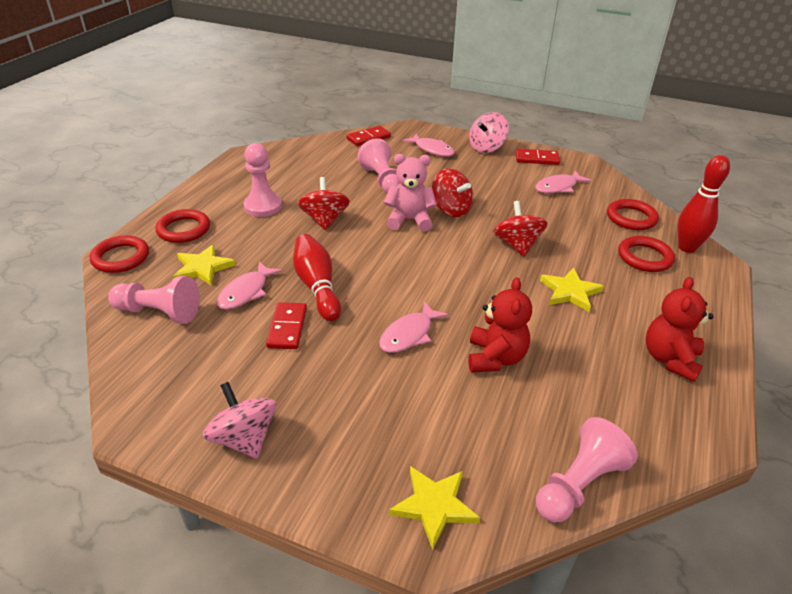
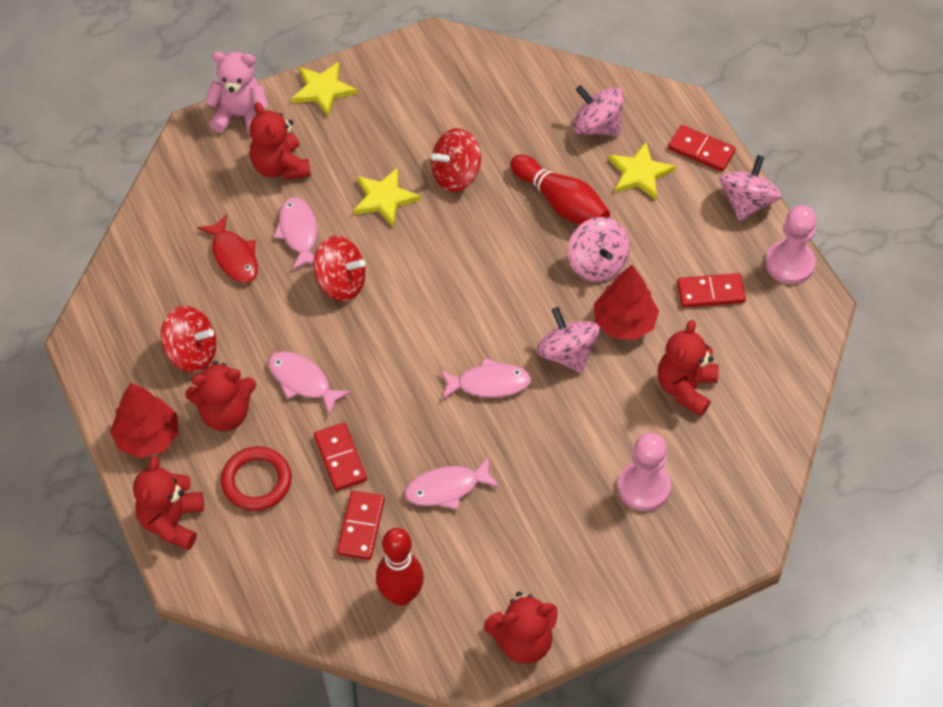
pink pawn: 4 -> 2
pink spinning top: 2 -> 4
red domino: 3 -> 4
red fish: 0 -> 1
red ring: 4 -> 1
red teddy bear: 2 -> 5
red tree: 0 -> 2

